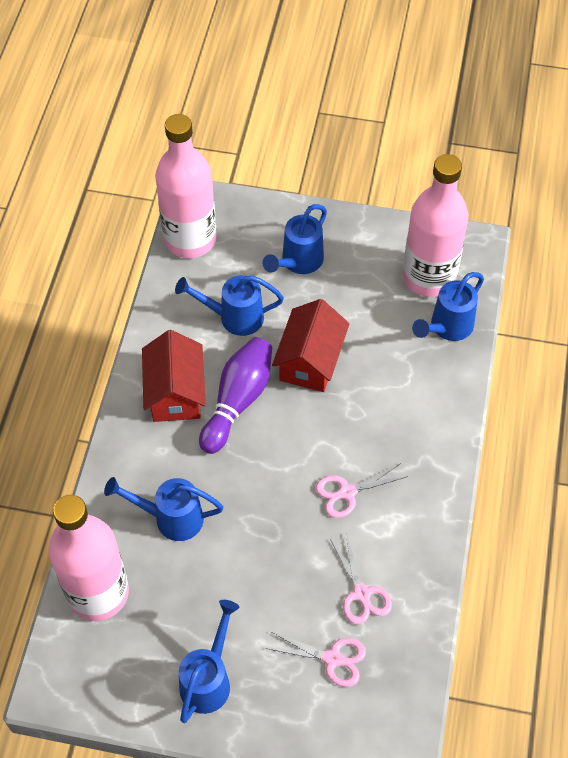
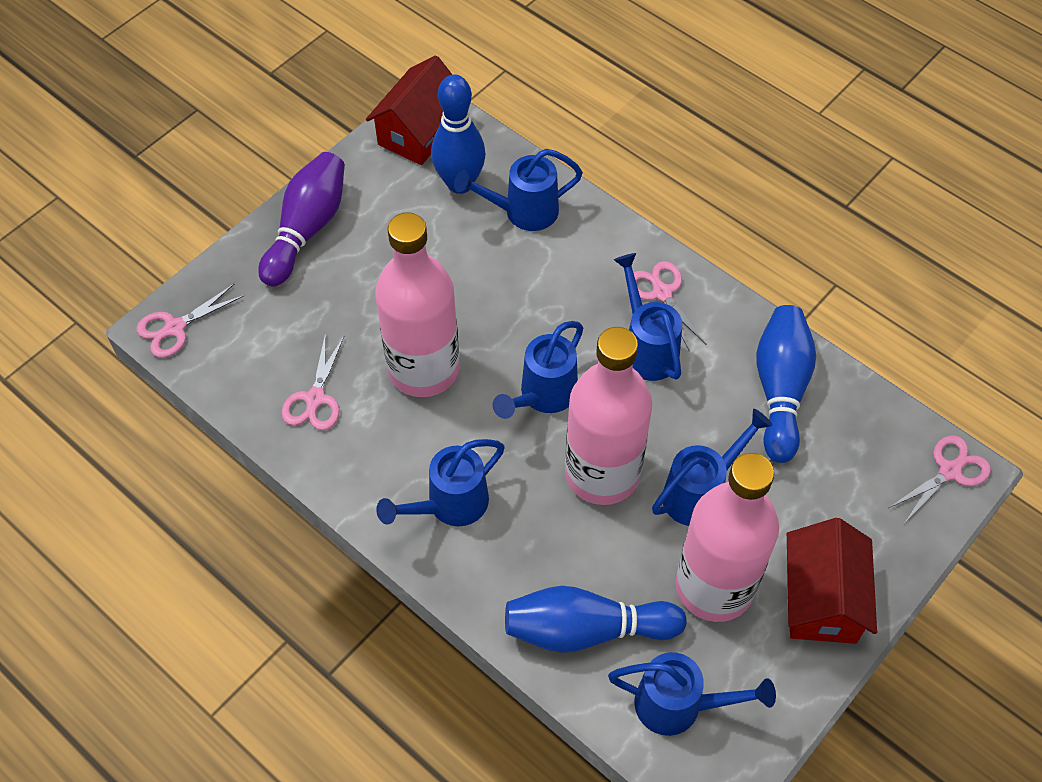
blue bowling pin: 0 -> 3
blue watering can: 5 -> 6
pink scissors: 3 -> 4

